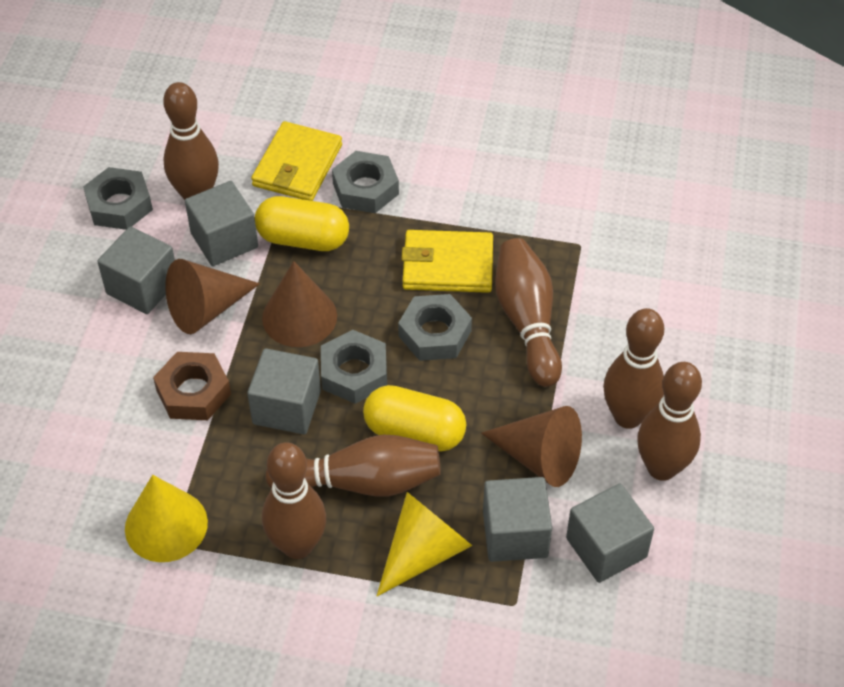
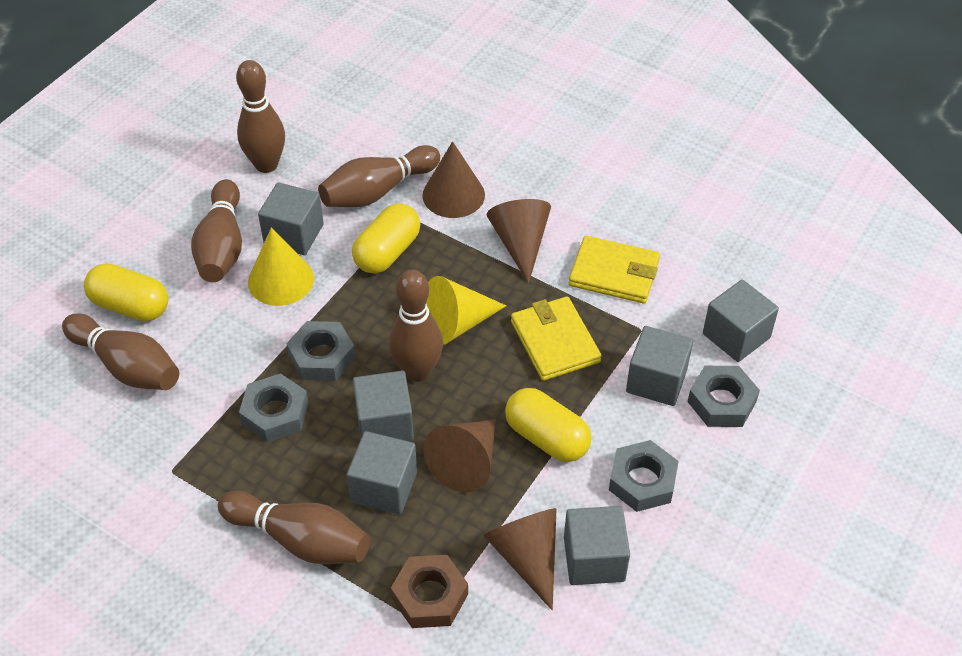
brown cone: 3 -> 4
grey cube: 5 -> 6
yellow capsule: 2 -> 3

